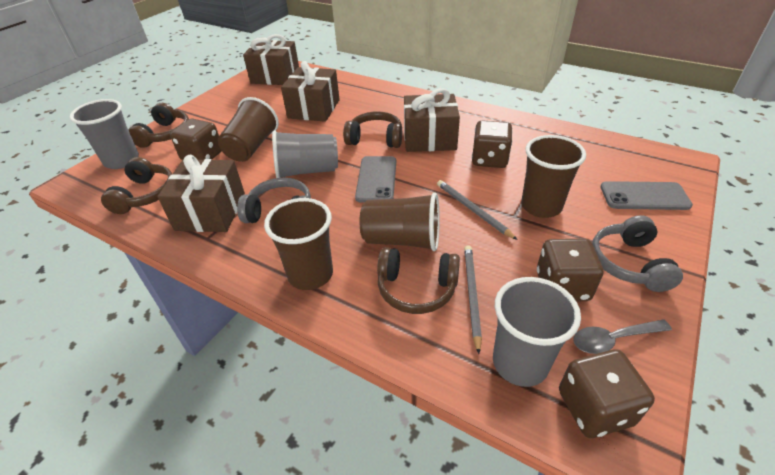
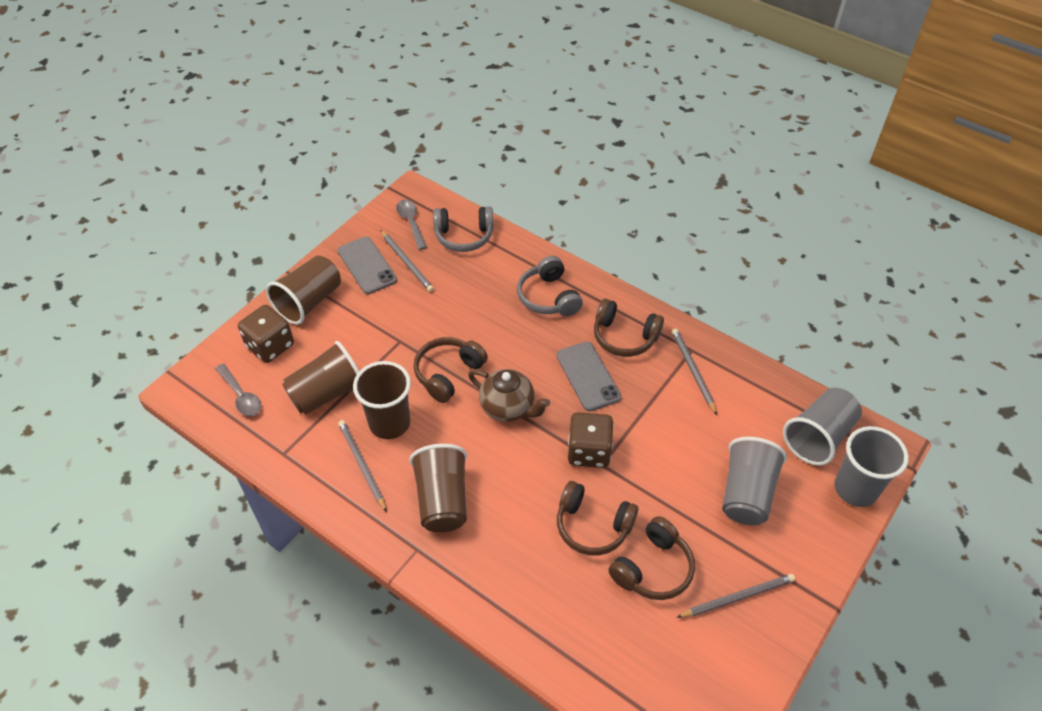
brown dice: 4 -> 2
brown gift: 4 -> 0
brown teapot: 0 -> 1
grey pencil: 2 -> 4
grey spoon: 1 -> 2

